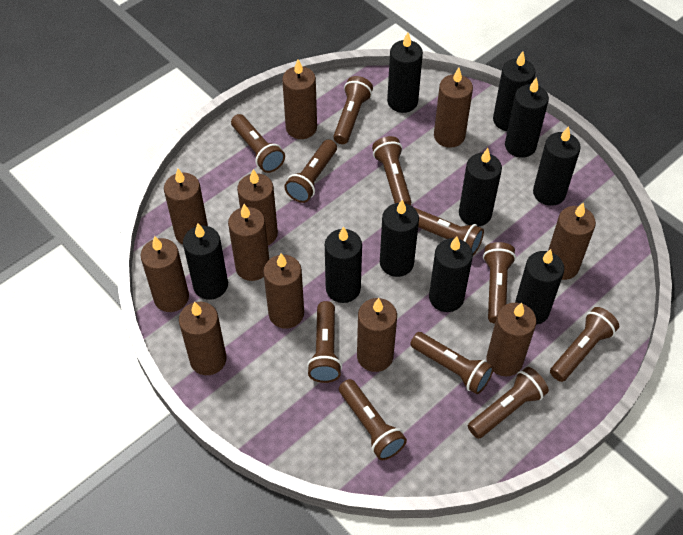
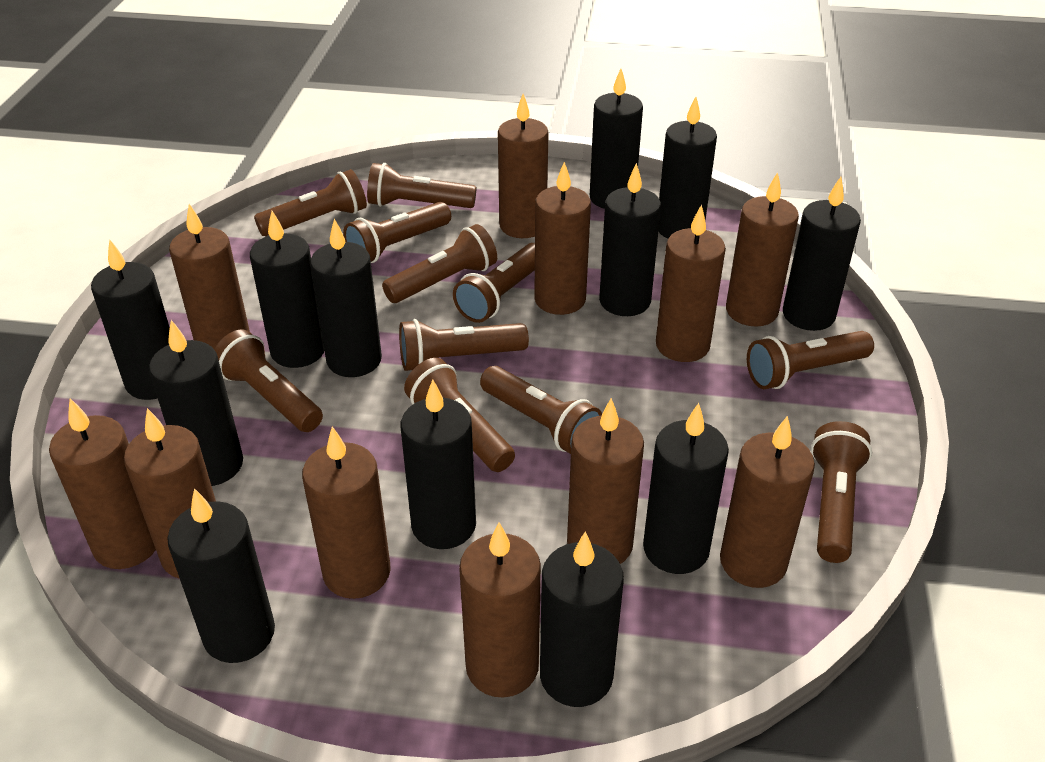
black candle: 10 -> 12

